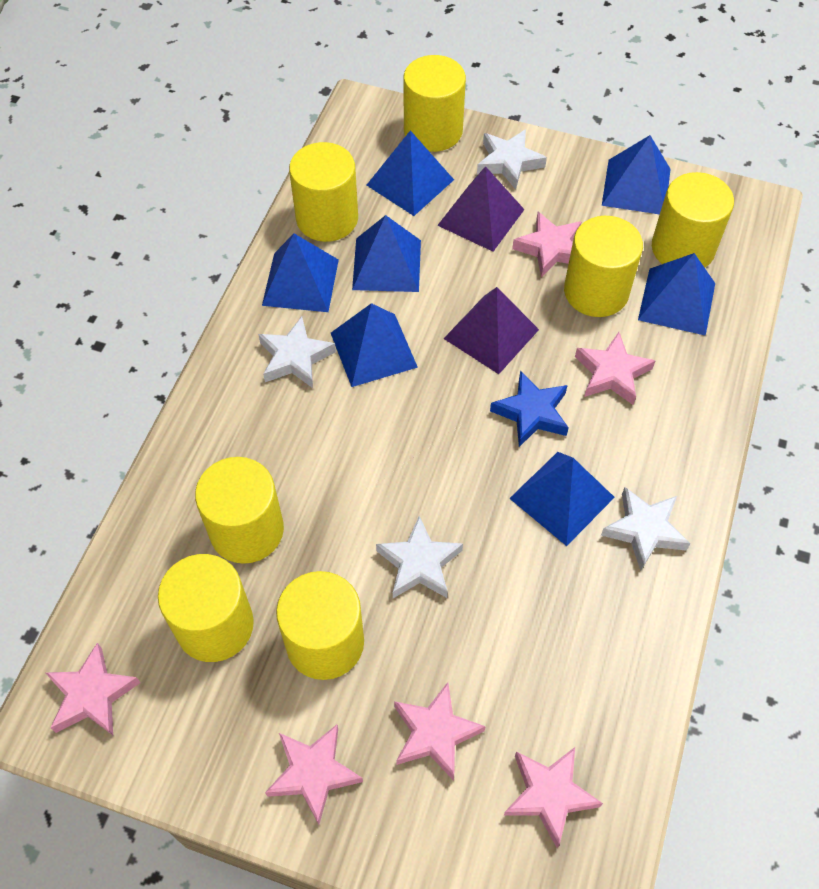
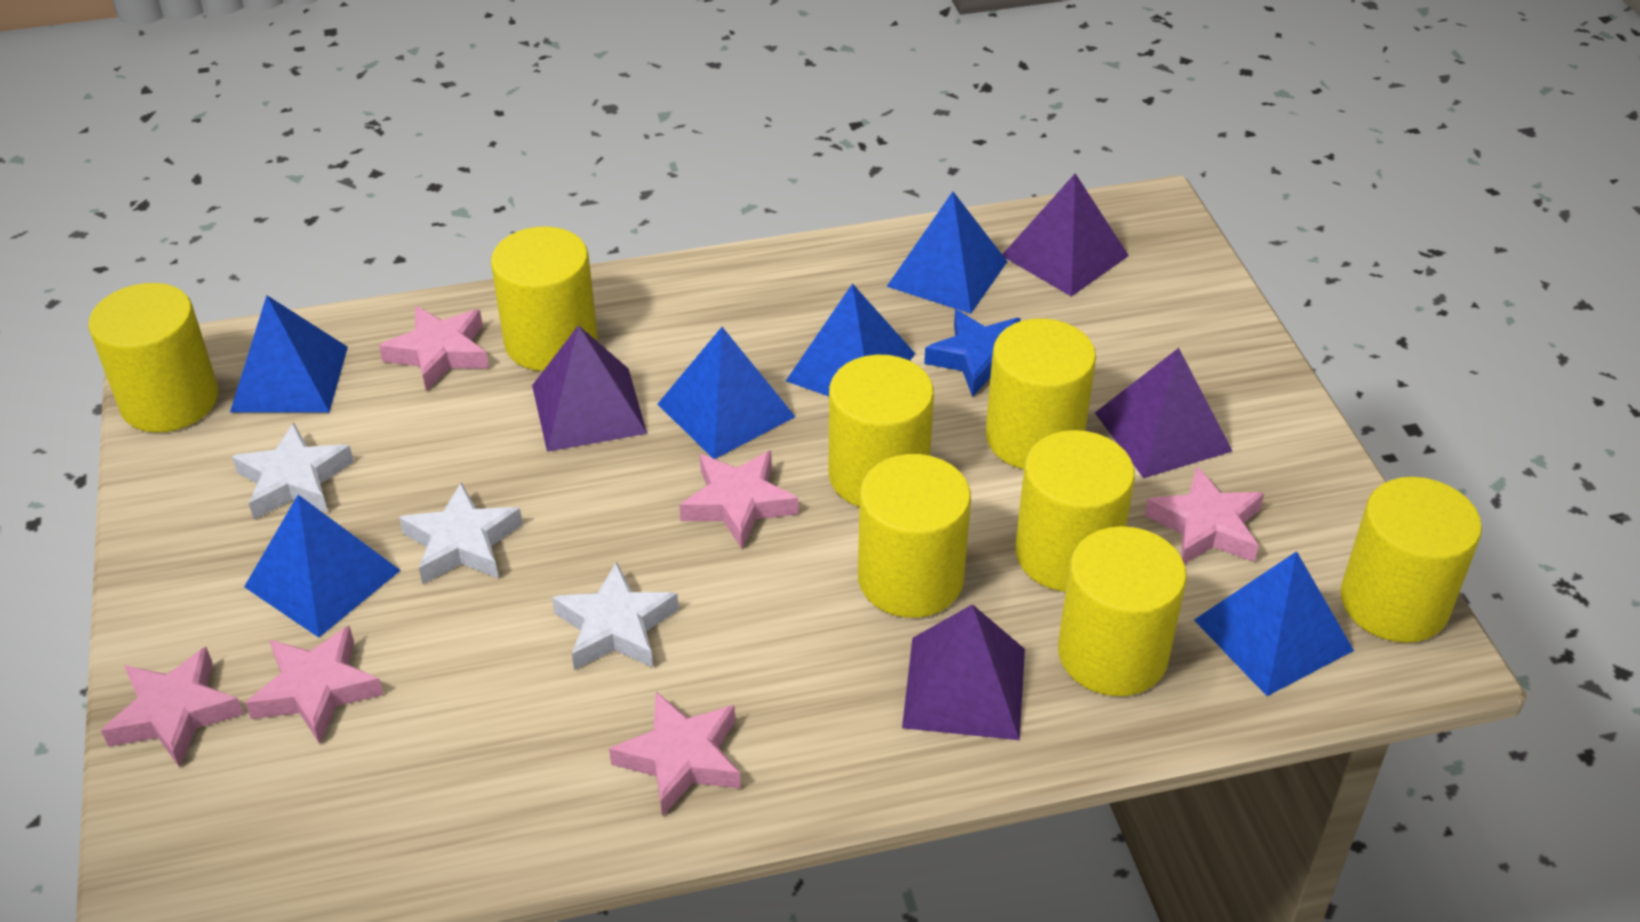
blue pyramid: 7 -> 6
purple pyramid: 2 -> 4
white star: 4 -> 3
yellow cylinder: 7 -> 8

